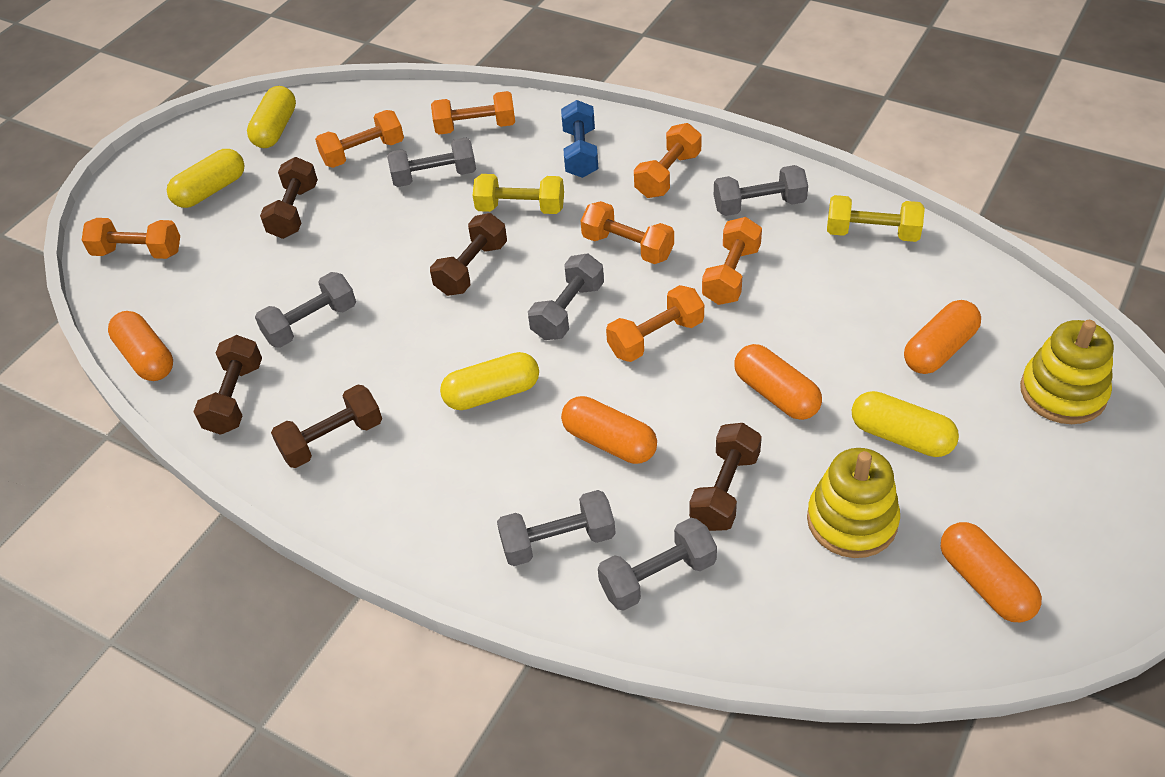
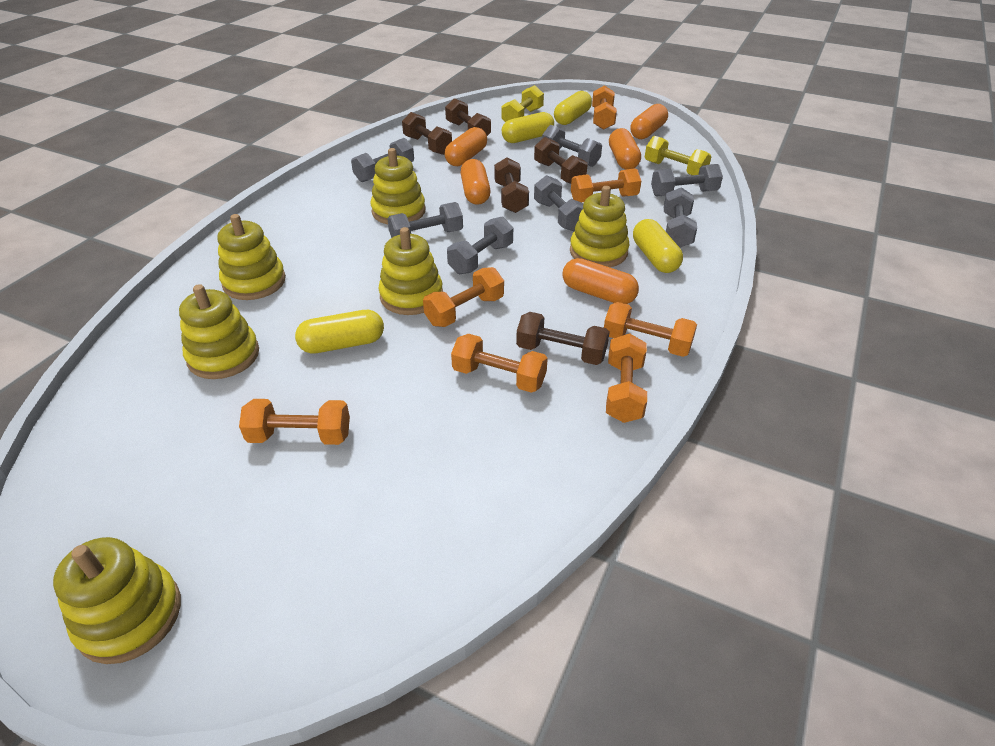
blue dumbbell: 1 -> 0
grey dumbbell: 6 -> 7
yellow stacking toy: 2 -> 6

